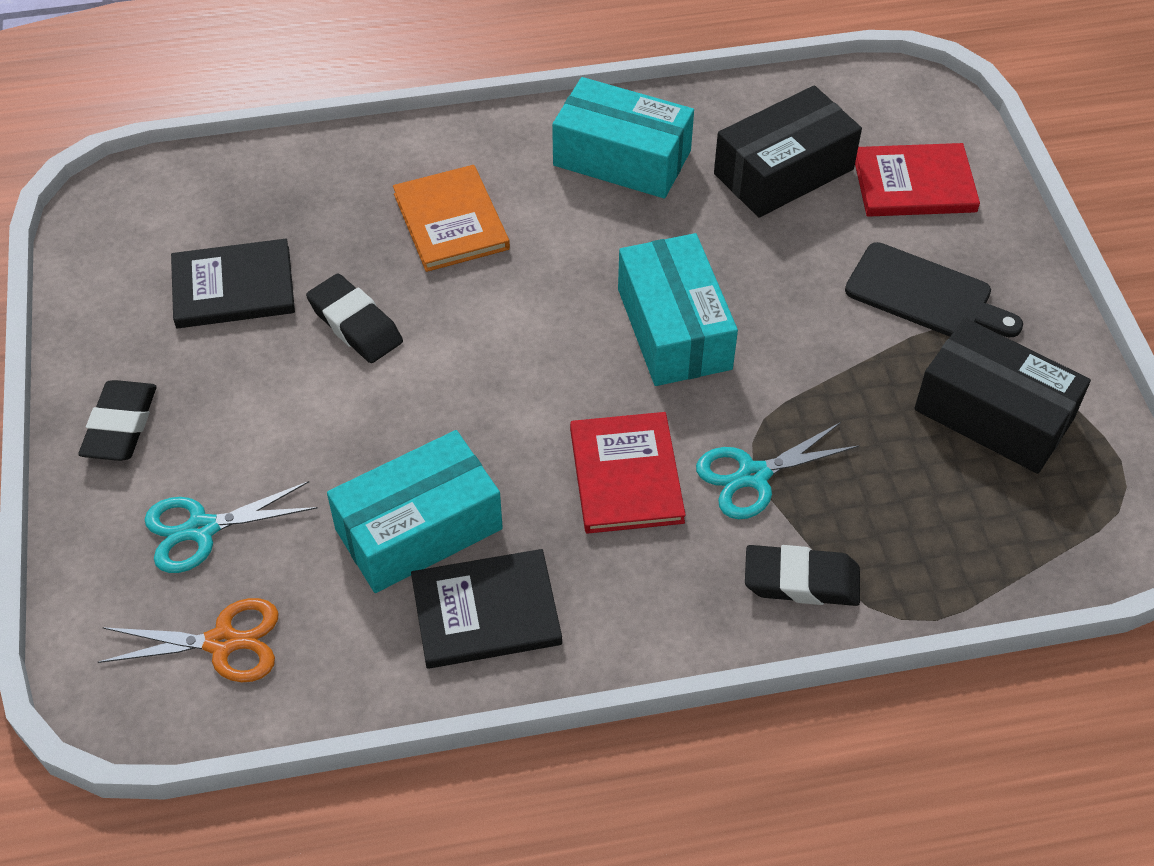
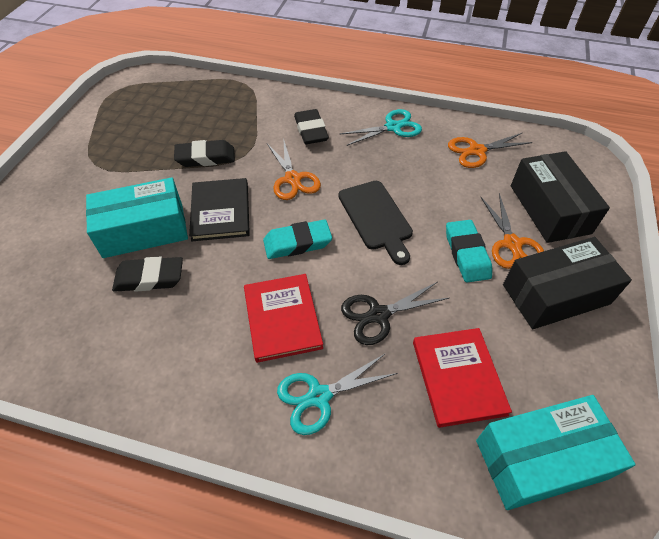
black book: 2 -> 1
black scissors: 0 -> 1
orange book: 1 -> 0
orange scissors: 1 -> 3
turquoise box: 3 -> 2
turquoise eraser: 0 -> 2

